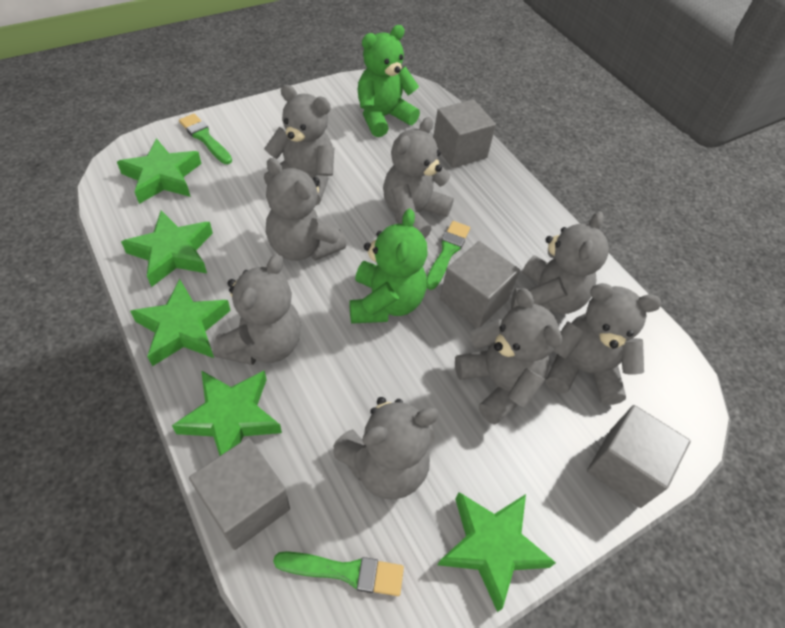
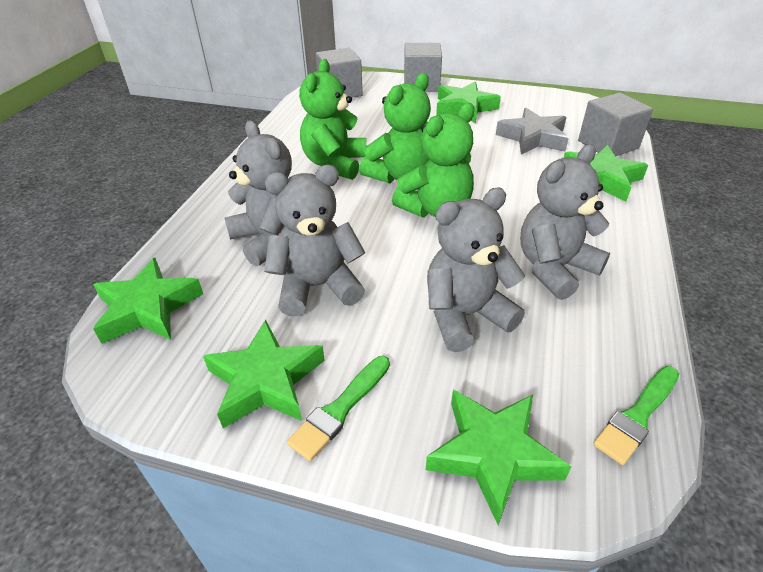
green brush: 3 -> 2
green teddy bear: 2 -> 3
grey cube: 4 -> 3
grey star: 0 -> 1
grey teddy bear: 8 -> 4

